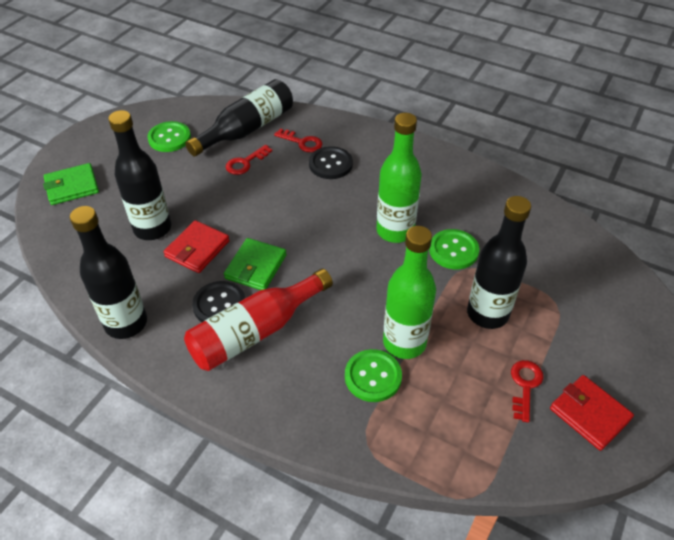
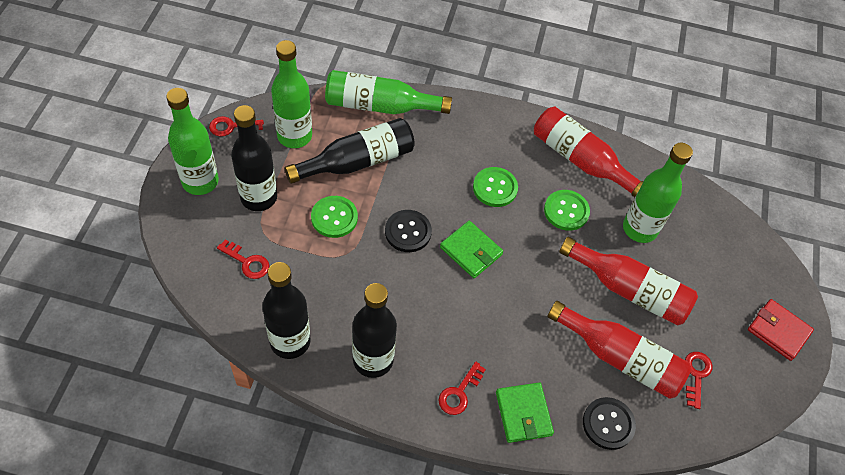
green bottle: 2 -> 4
red bottle: 1 -> 3
red key: 3 -> 4
red wallet: 2 -> 1

